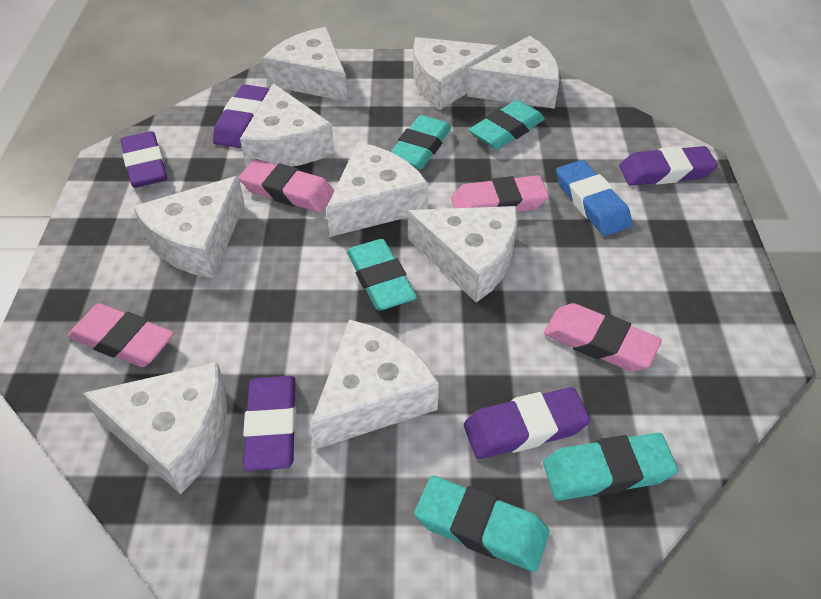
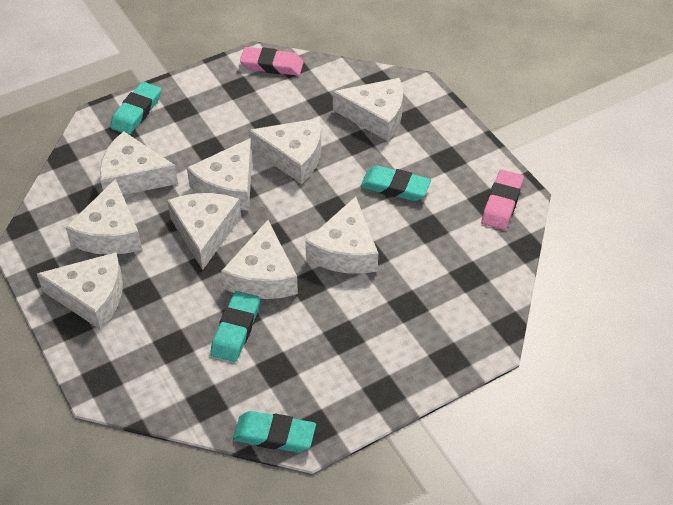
blue eraser: 1 -> 0
pink eraser: 4 -> 2
purple eraser: 5 -> 0
turquoise eraser: 5 -> 4

